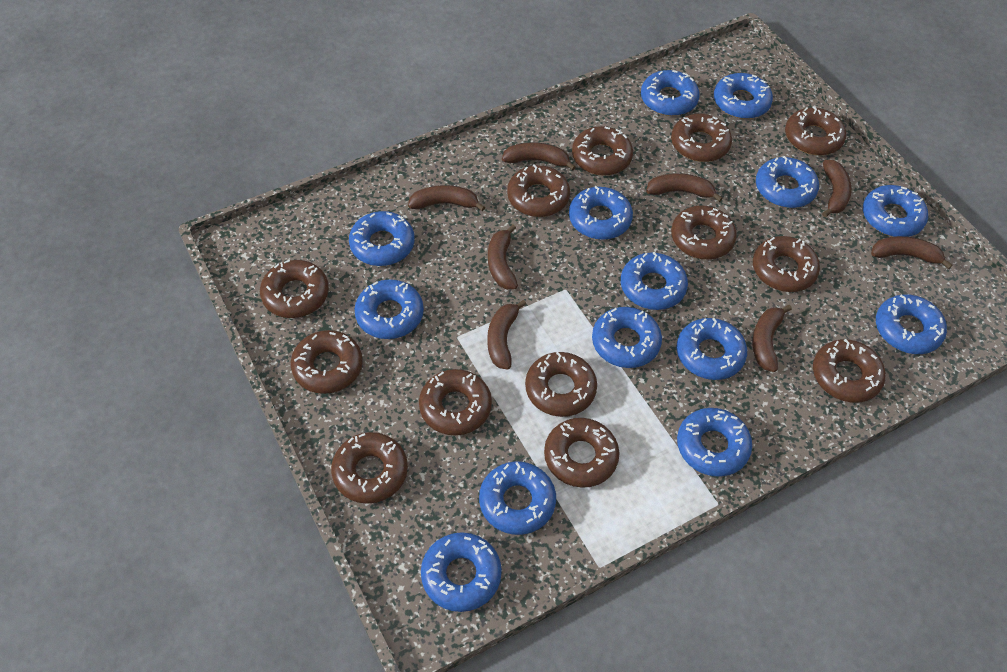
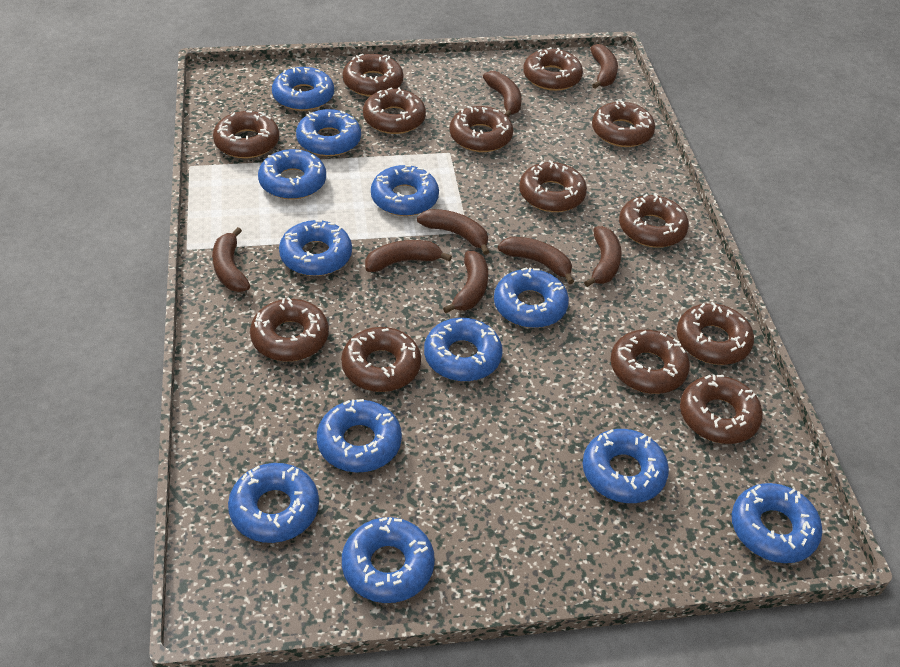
blue donut: 14 -> 12

